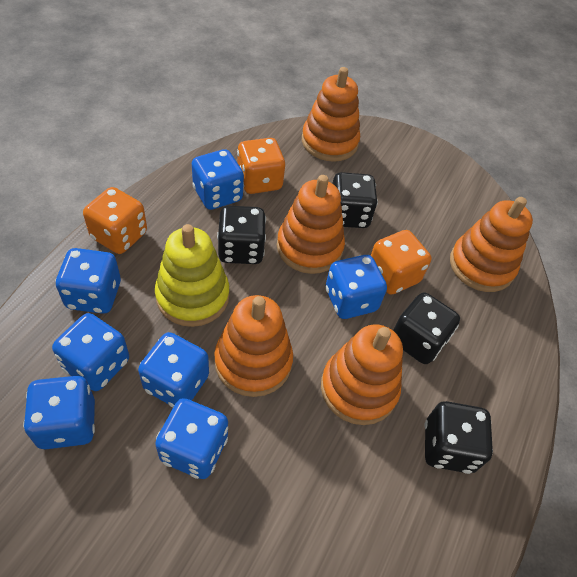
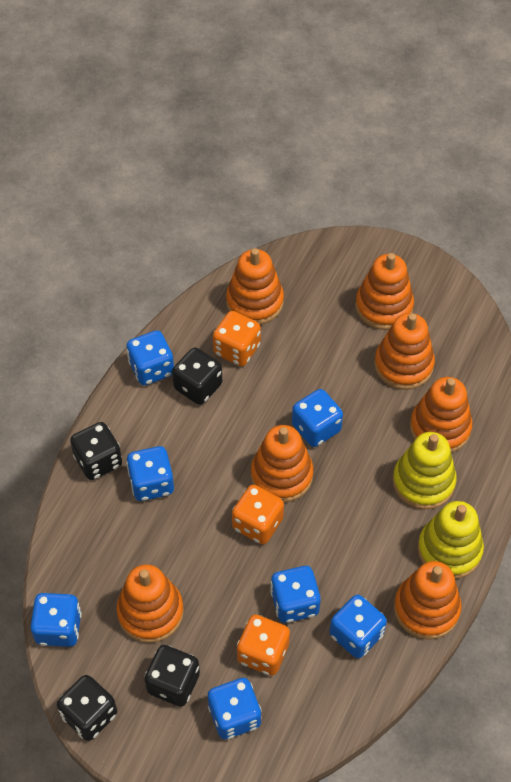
orange stacking toy: 5 -> 7
yellow stacking toy: 1 -> 2

